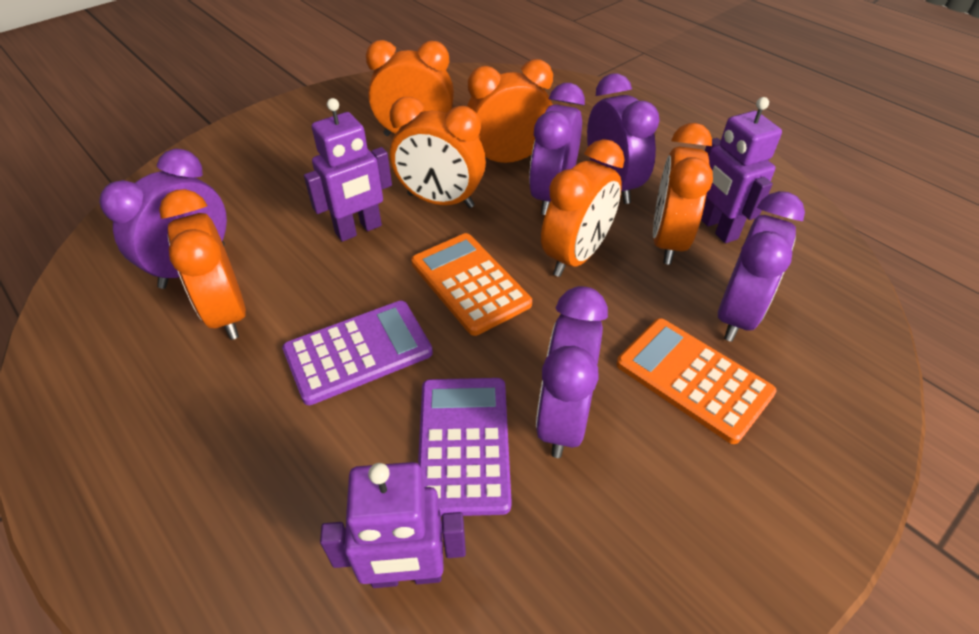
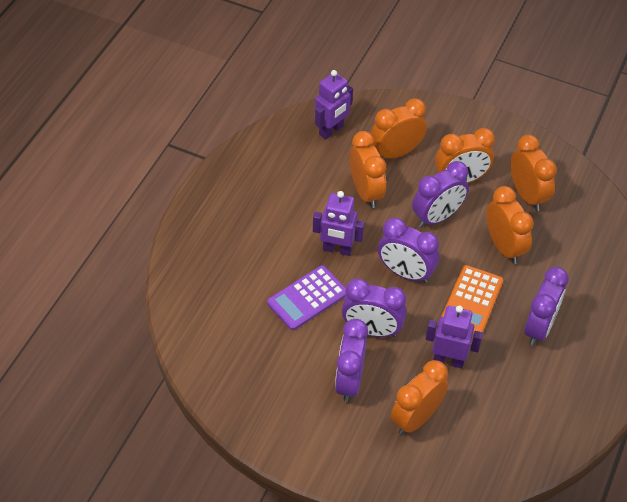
orange calculator: 2 -> 1
purple calculator: 2 -> 1

